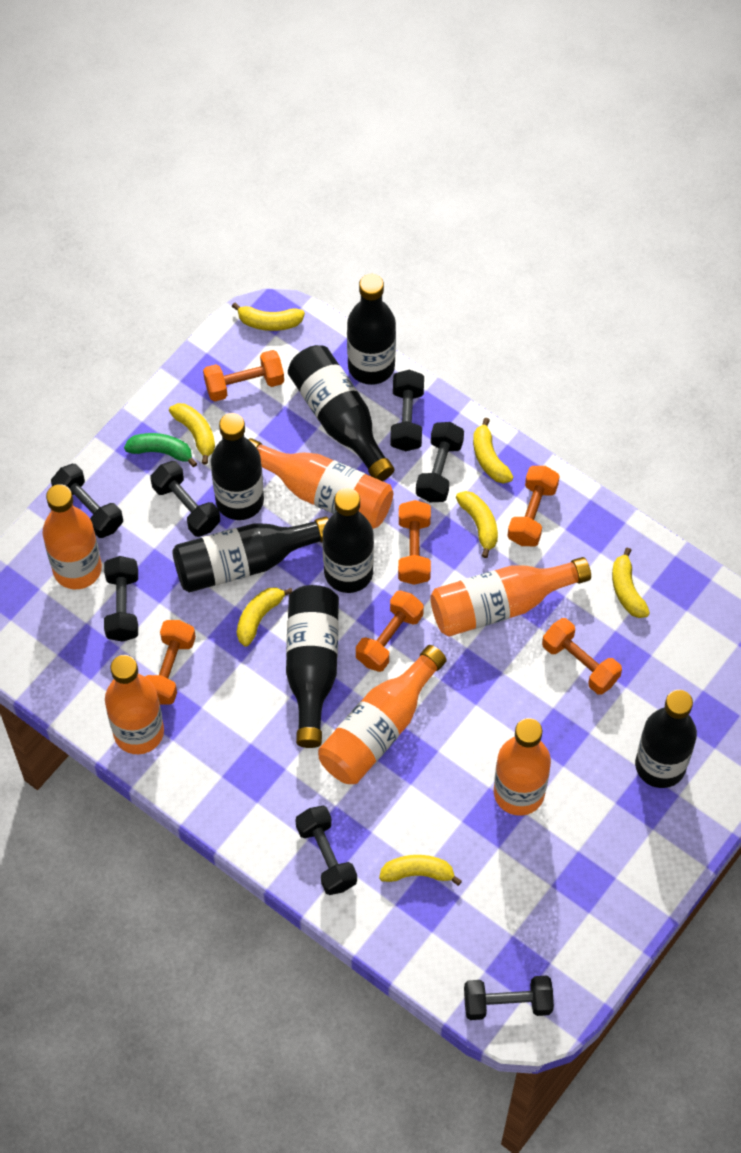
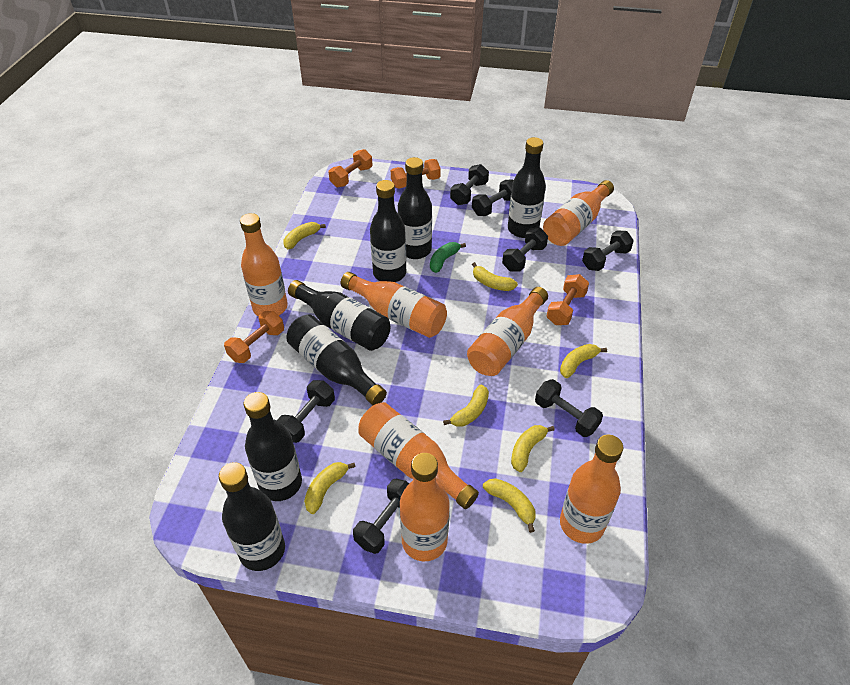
orange bottle: 6 -> 7
orange dumbbell: 6 -> 4

